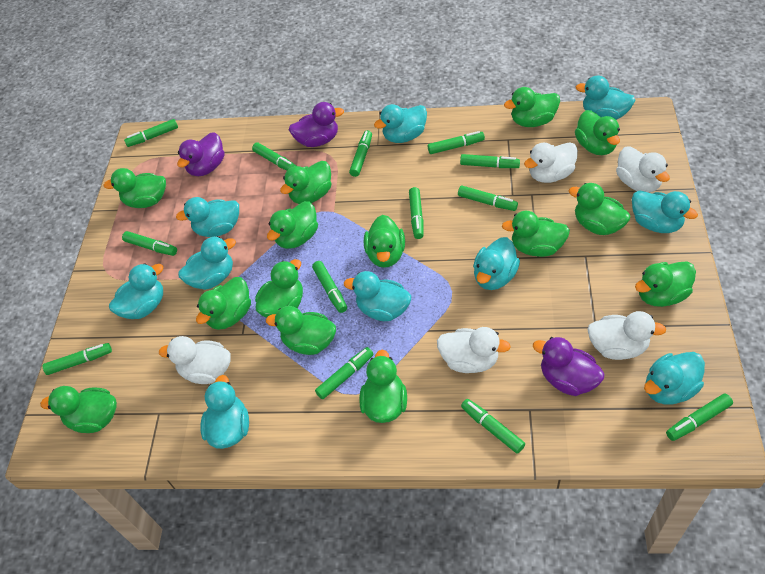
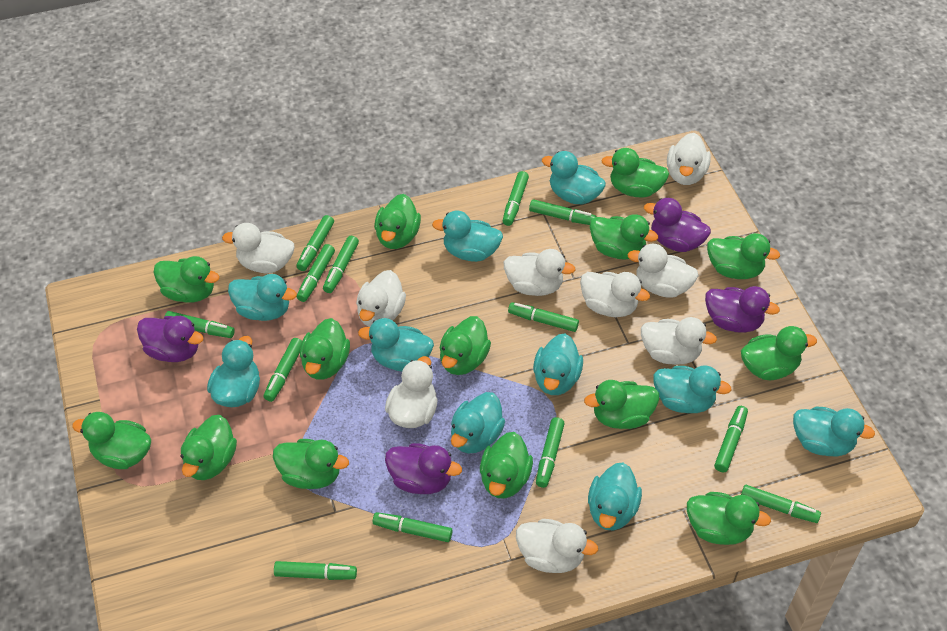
purple duck: 3 -> 4
white duck: 5 -> 9

